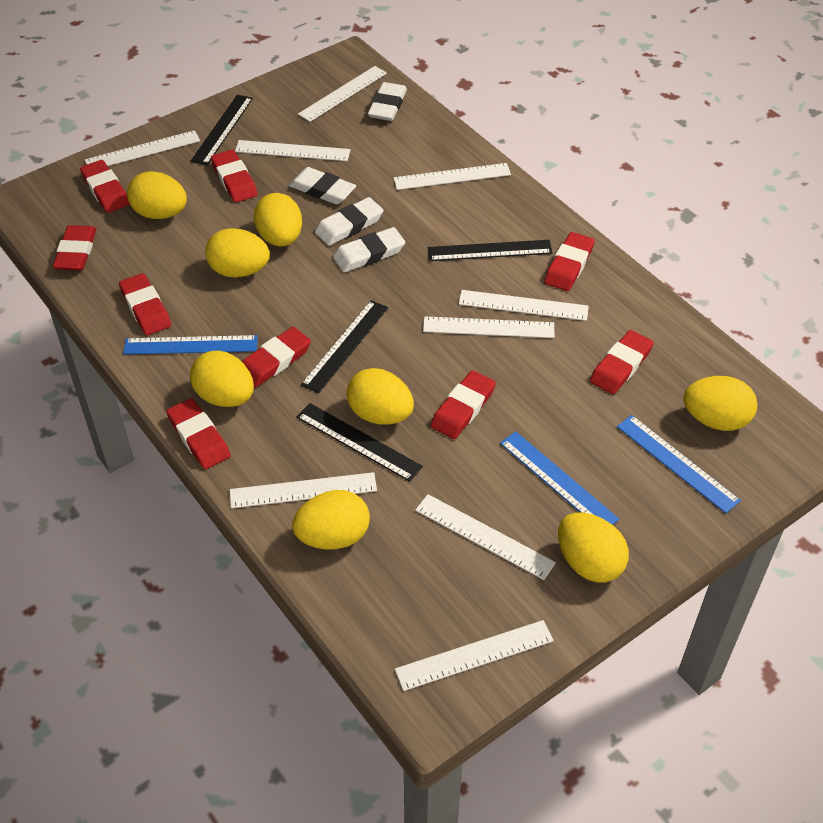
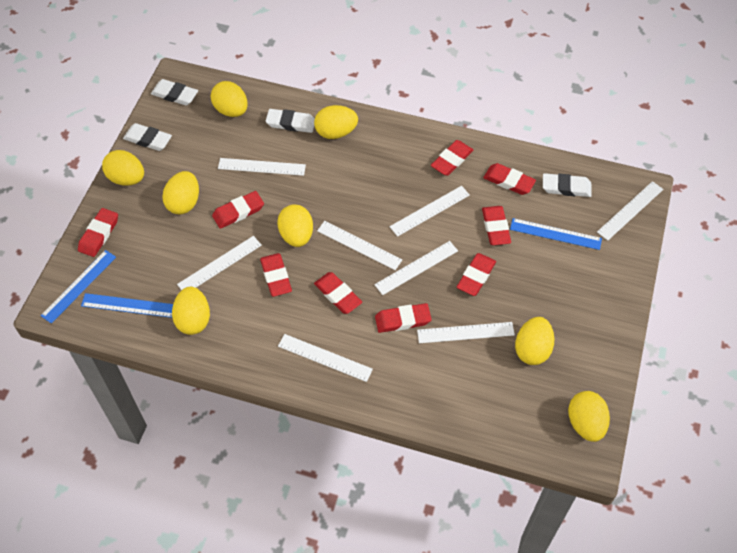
black ruler: 4 -> 0
white ruler: 9 -> 8

